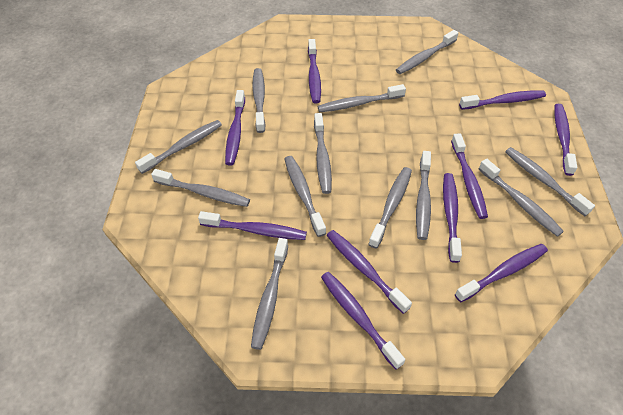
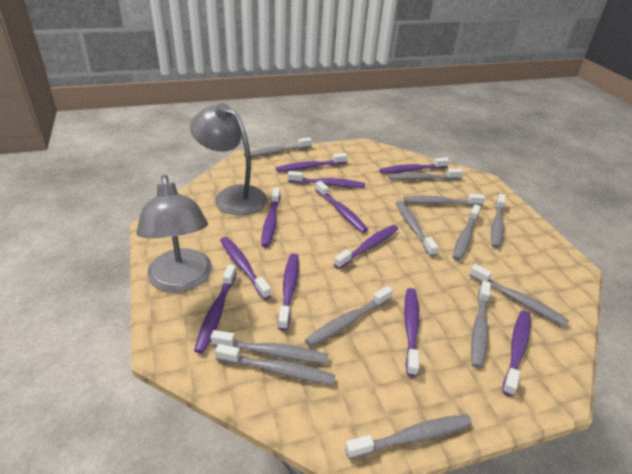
grey lamp: 0 -> 2
purple toothbrush: 10 -> 11

